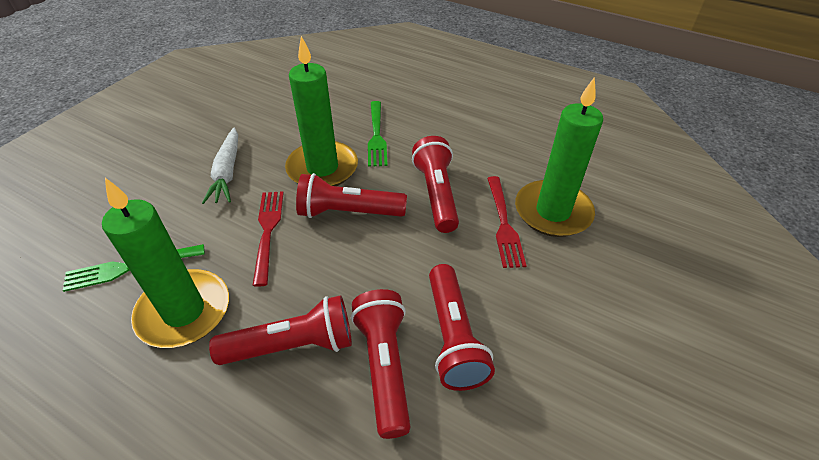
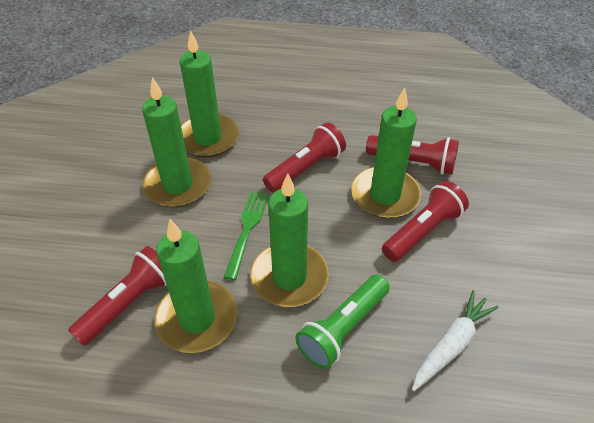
green candle: 3 -> 5
green flashlight: 0 -> 1
green fork: 2 -> 1
red flashlight: 5 -> 4
red fork: 2 -> 0

